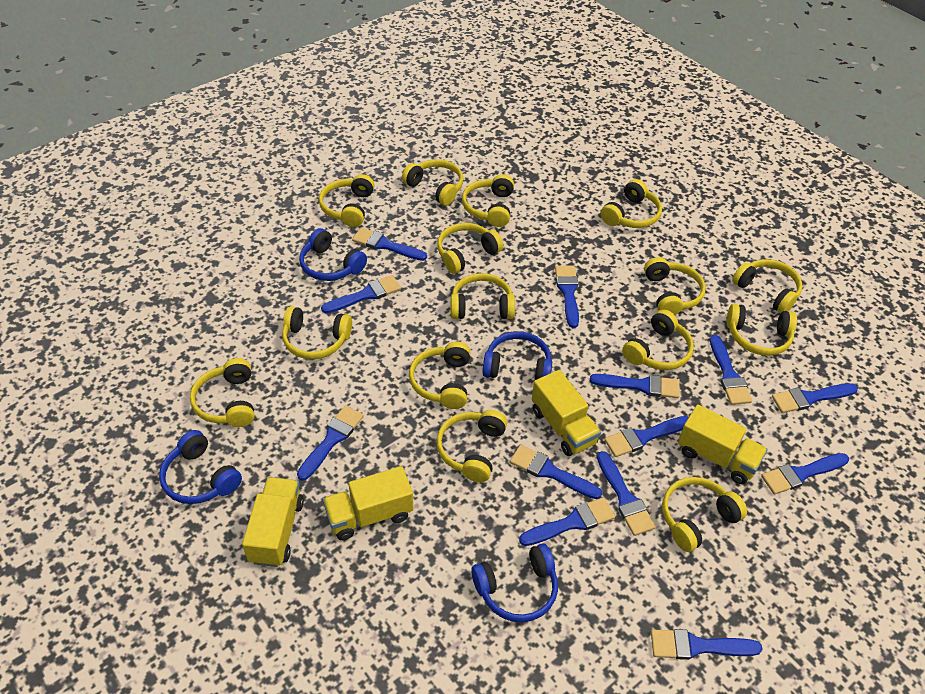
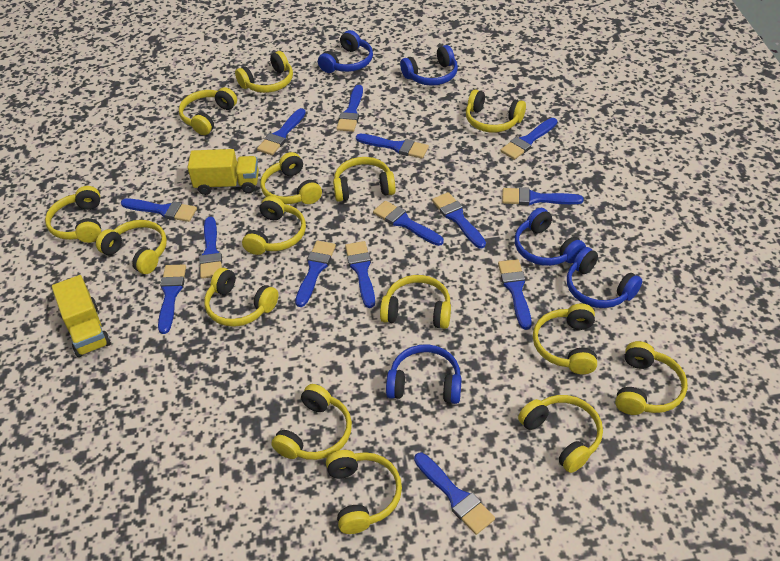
blue brush: 13 -> 14
blue headphones: 4 -> 5
yellow truck: 4 -> 2

